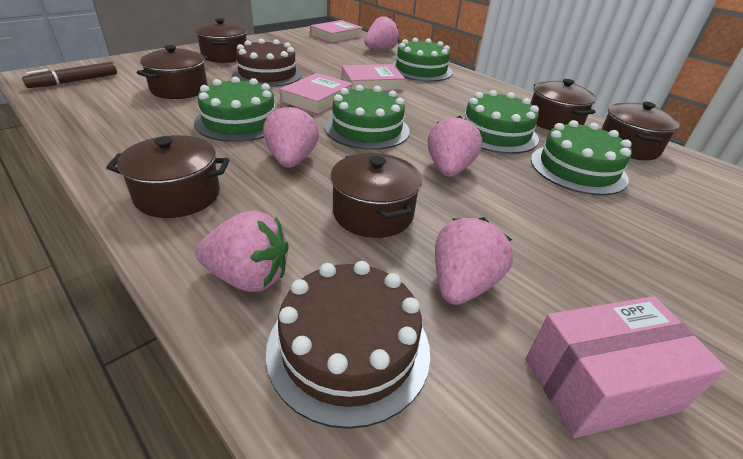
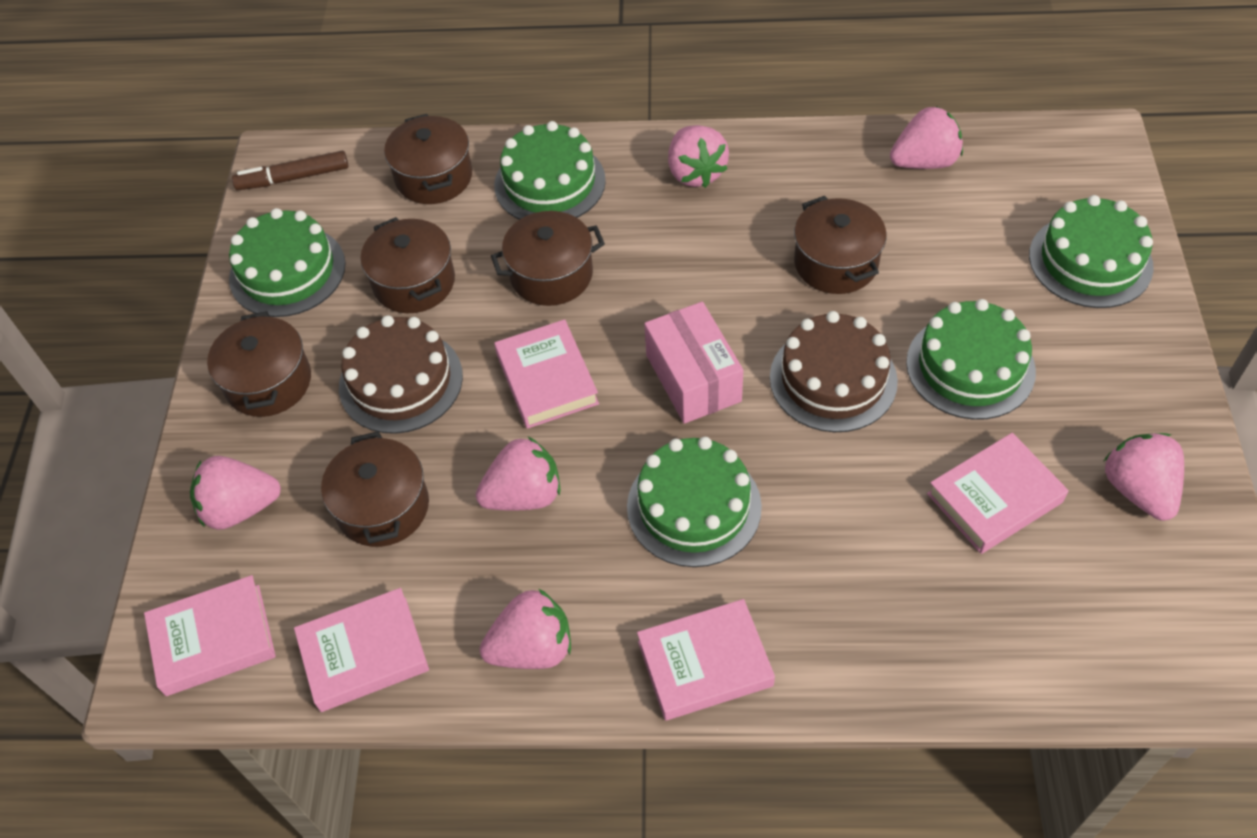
pink book: 3 -> 5
pink strawberry: 5 -> 6

